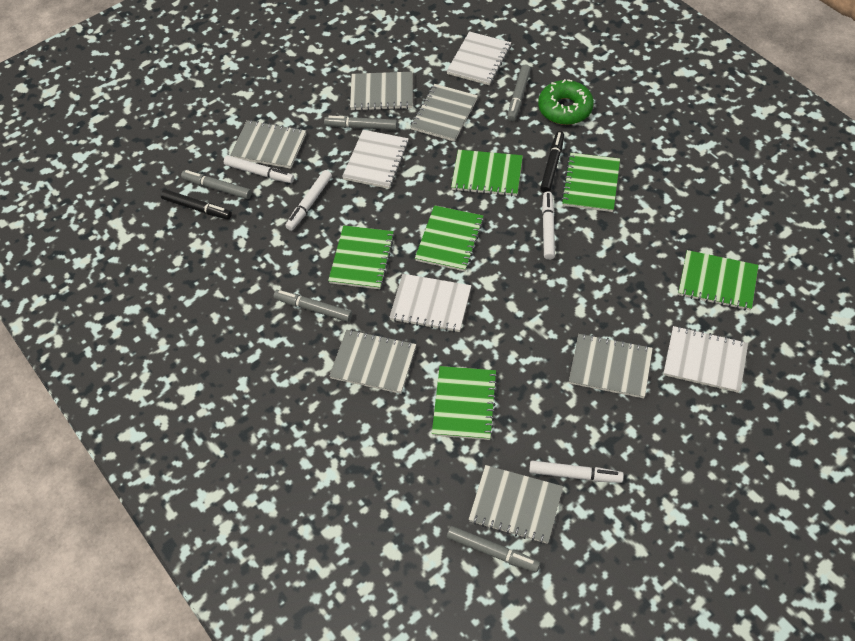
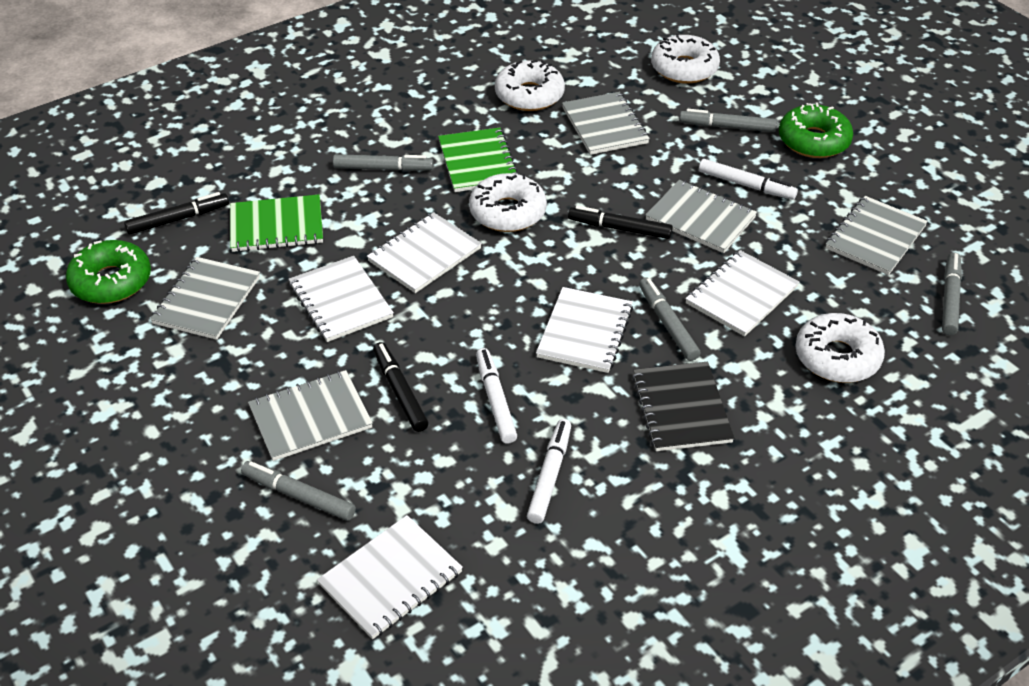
black marker: 2 -> 3
black notebook: 0 -> 1
green donut: 1 -> 2
green notebook: 6 -> 2
grey notebook: 6 -> 5
white donut: 0 -> 4
white marker: 4 -> 3
white notebook: 4 -> 5

